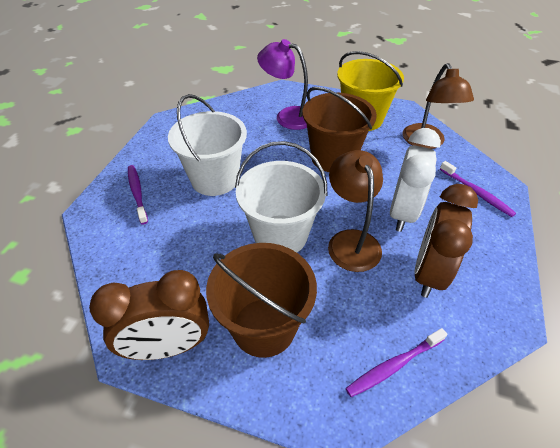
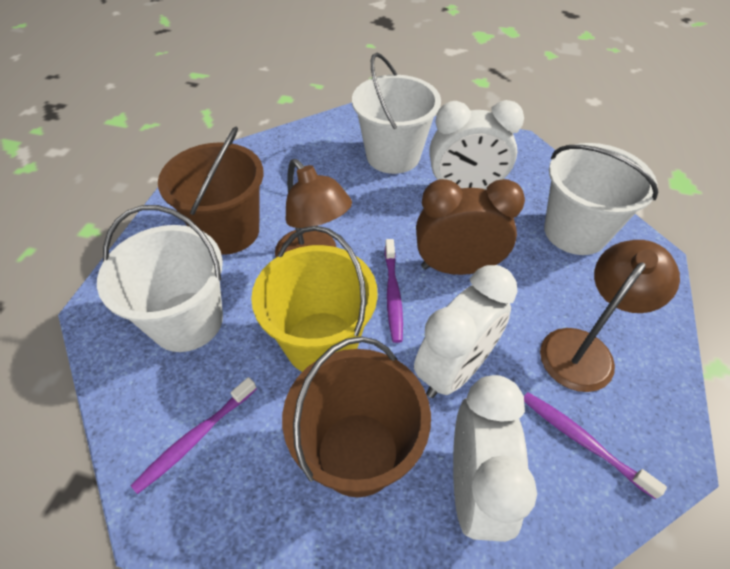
brown clock: 2 -> 1
purple lamp: 1 -> 0
white bucket: 2 -> 3
white clock: 1 -> 3

